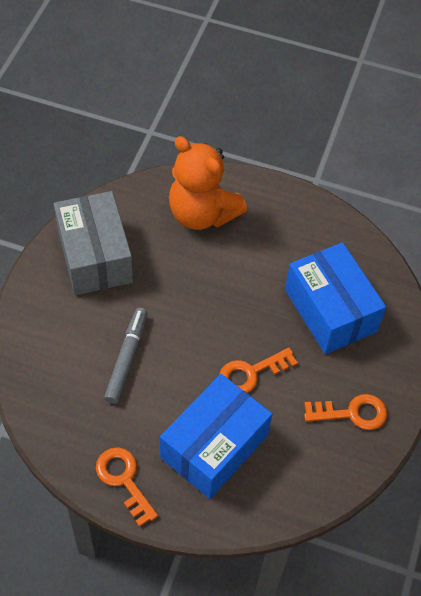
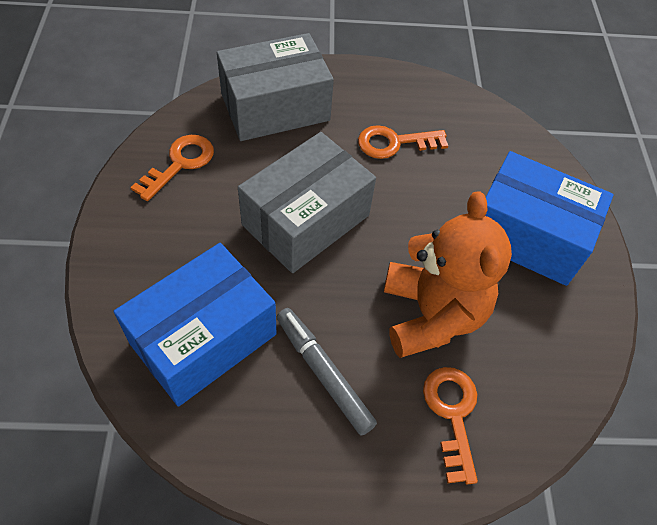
grey box: 1 -> 2

